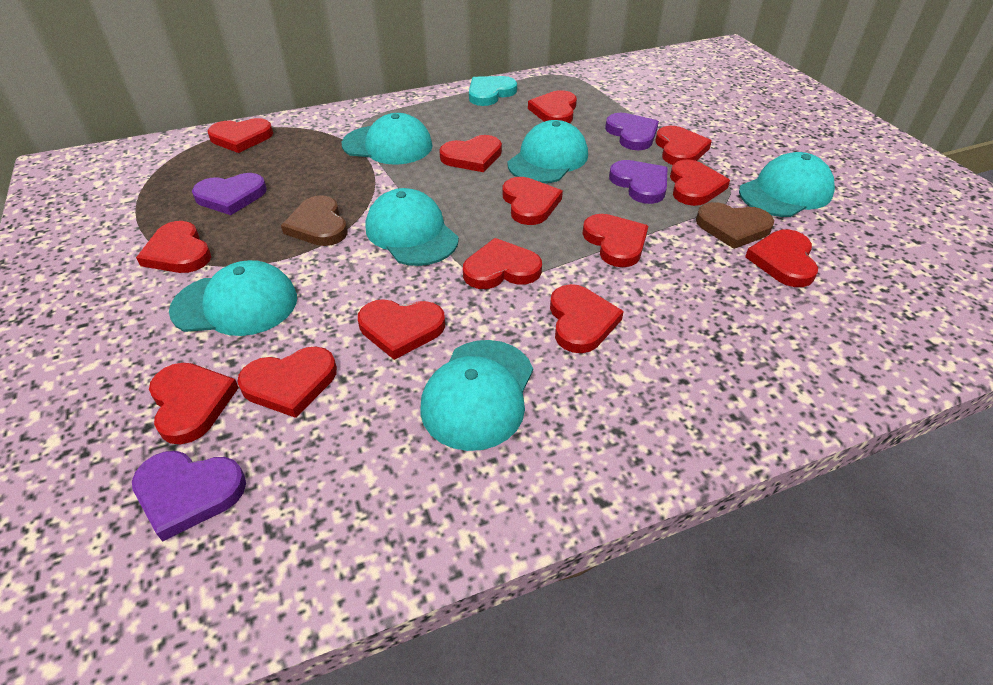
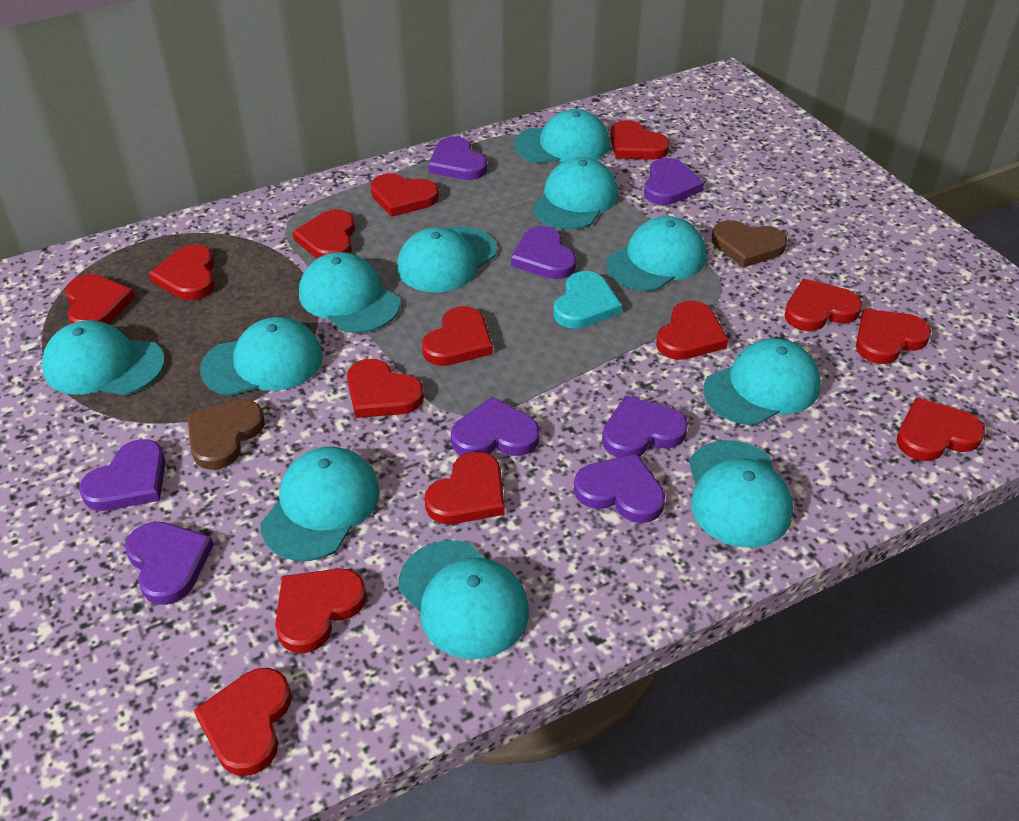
purple heart: 4 -> 8
turquoise cap: 6 -> 11

